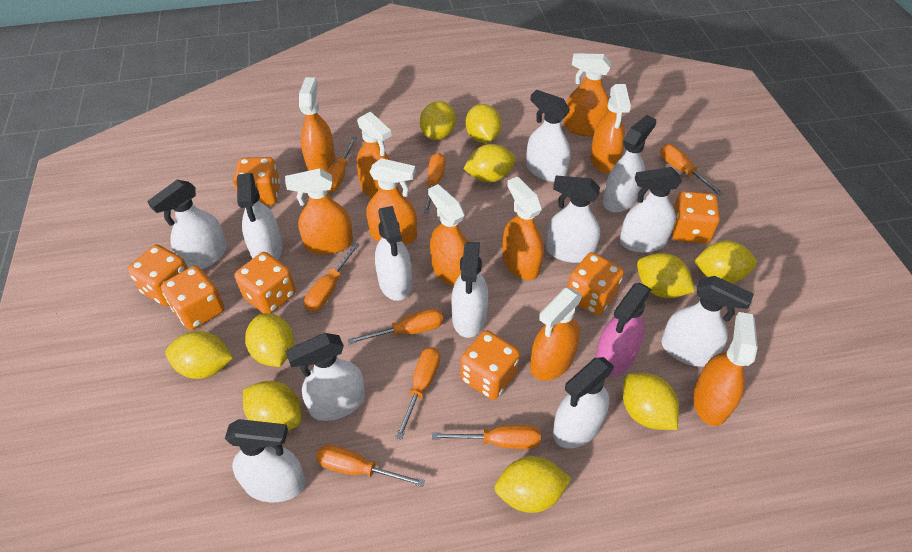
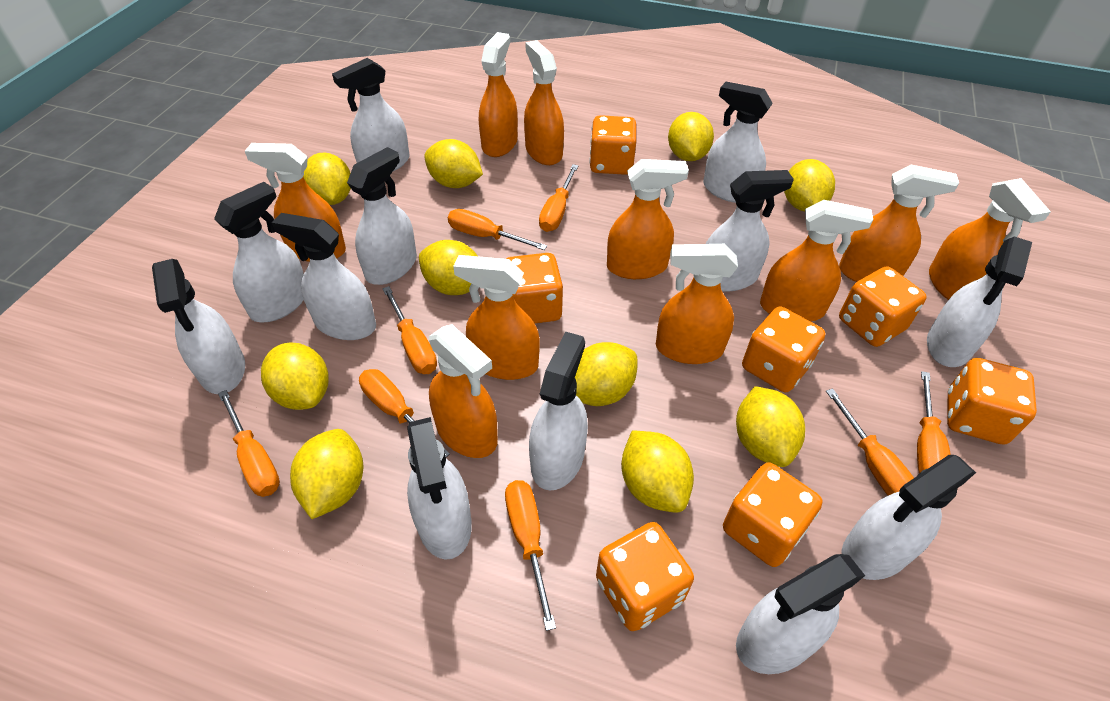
pink spray bottle: 1 -> 0

